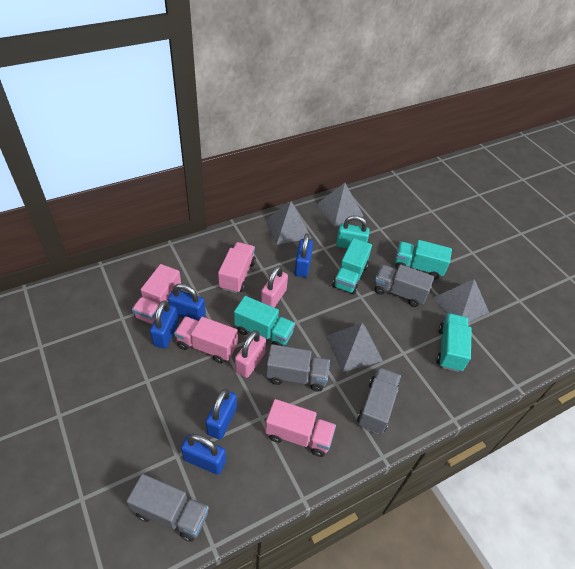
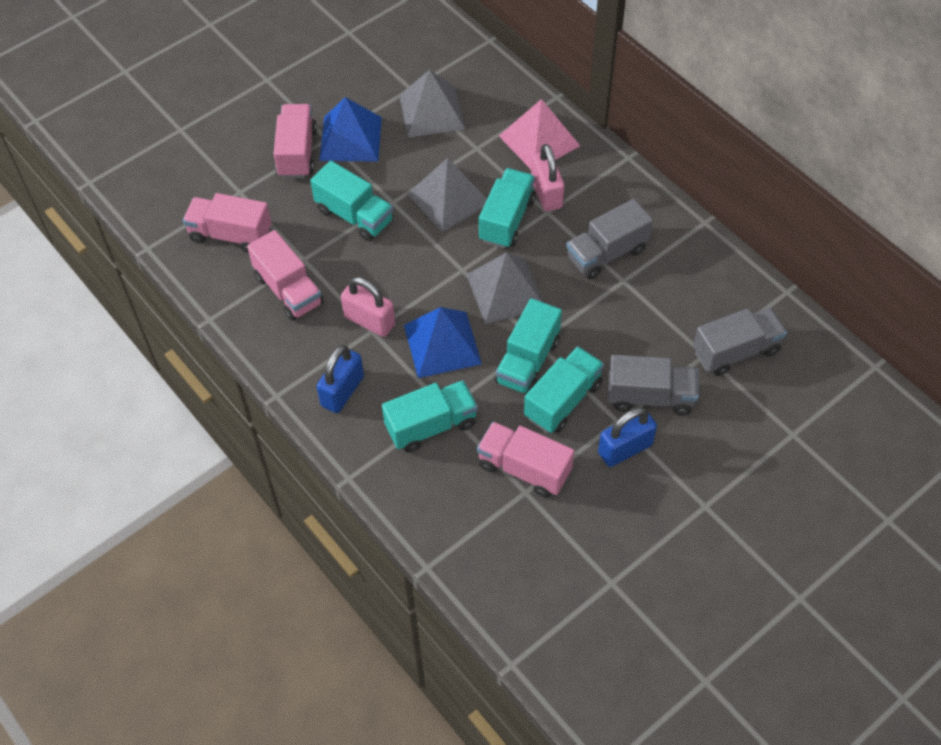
blue padlock: 5 -> 2
blue pyramid: 0 -> 2
grey pyramid: 4 -> 3
grey truck: 4 -> 3
pink pyramid: 0 -> 1
turquoise padlock: 1 -> 0
turquoise truck: 4 -> 5

